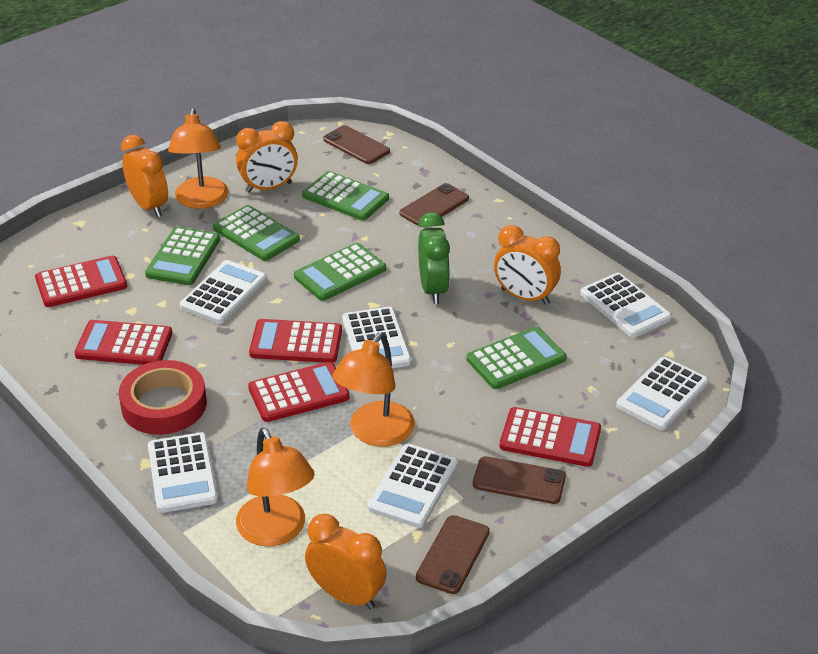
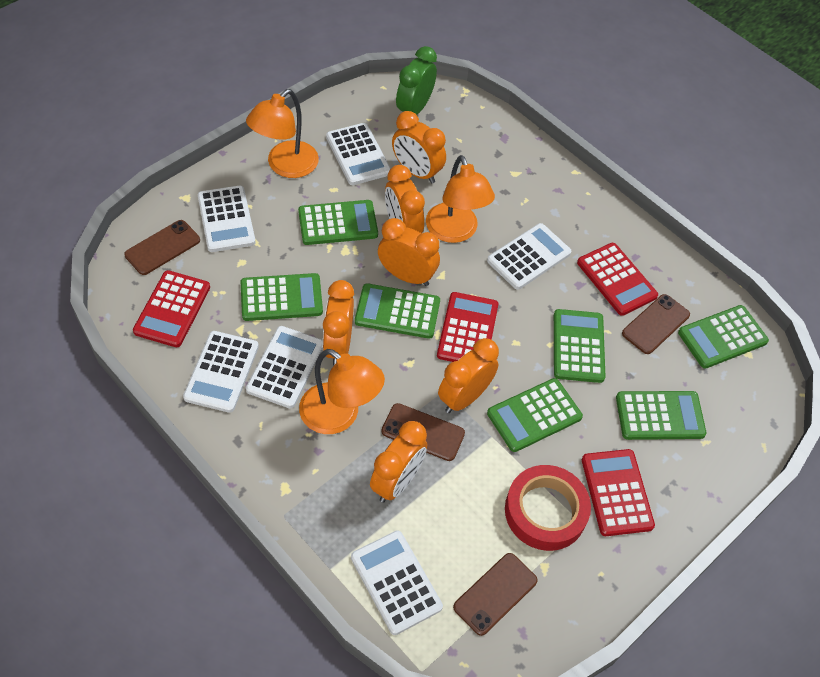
green calculator: 5 -> 7
orange clock: 4 -> 6
red calculator: 5 -> 4

